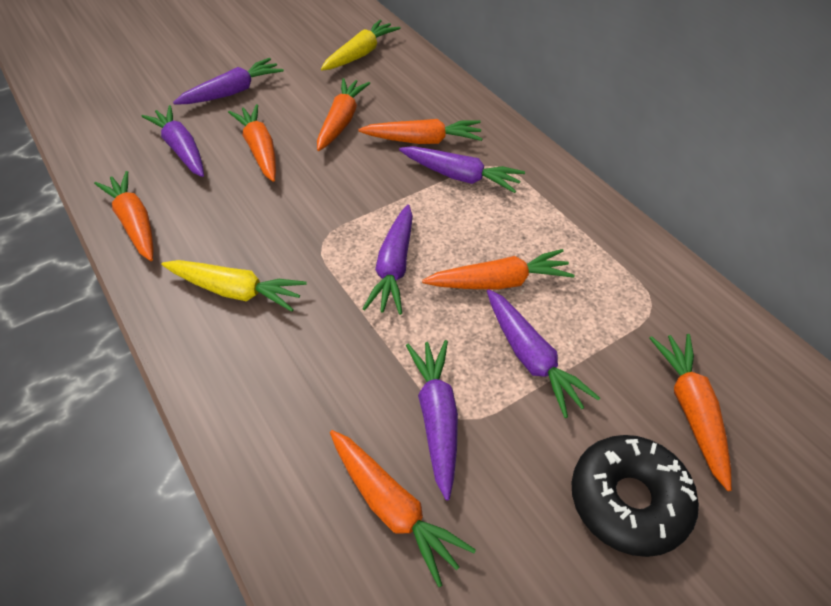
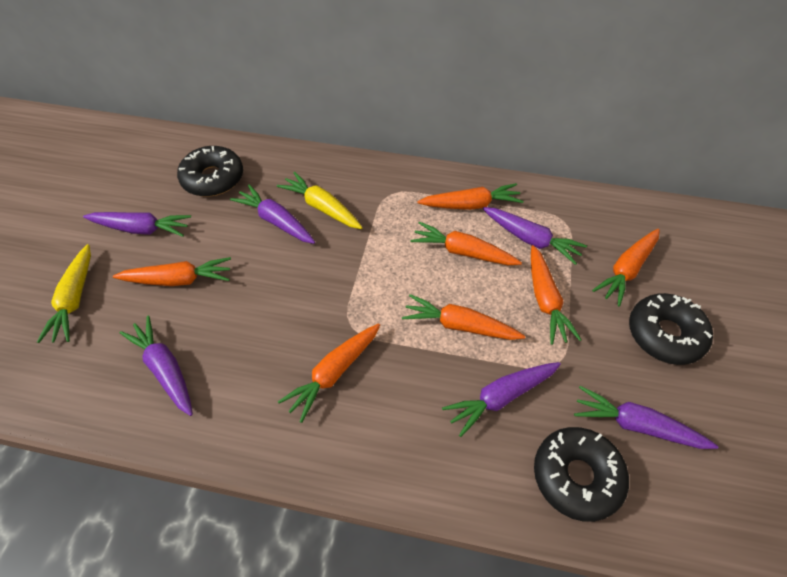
black donut: 1 -> 3

